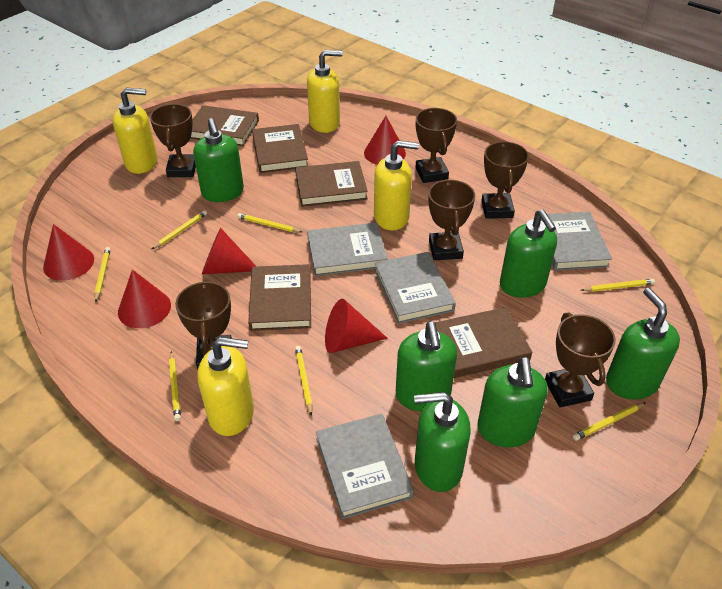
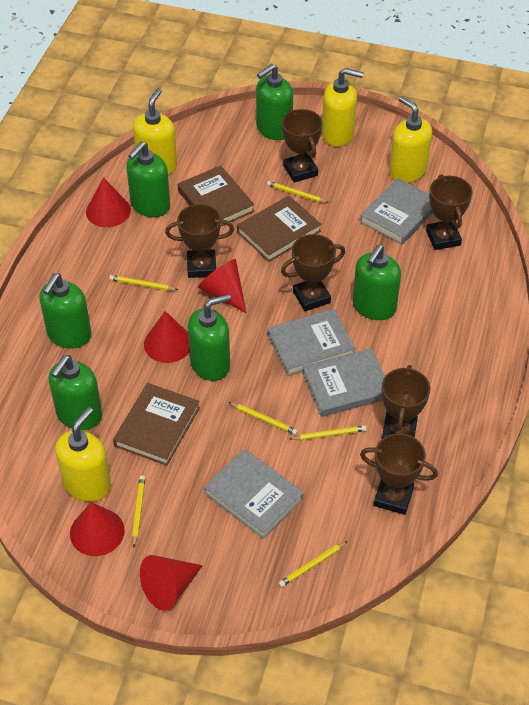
brown book: 5 -> 3
yellow pencil: 7 -> 6

